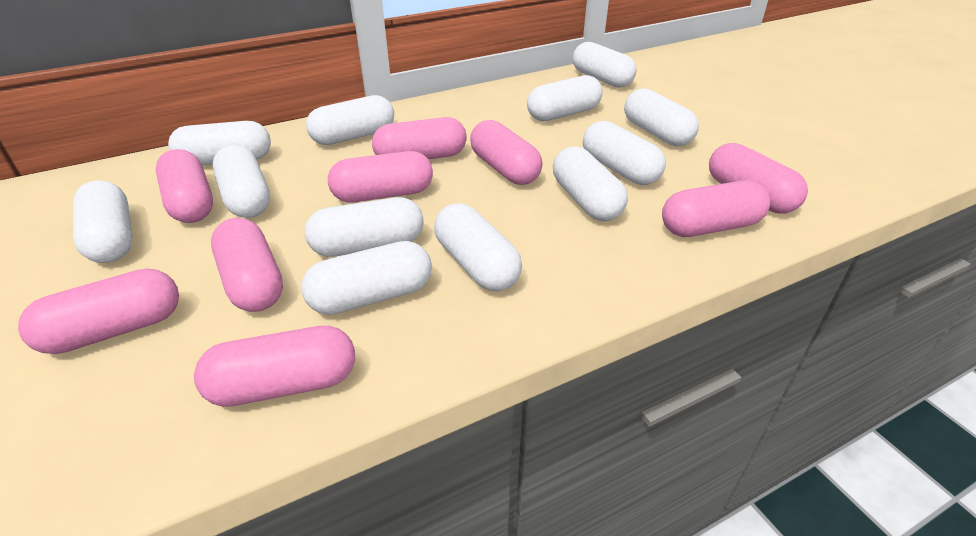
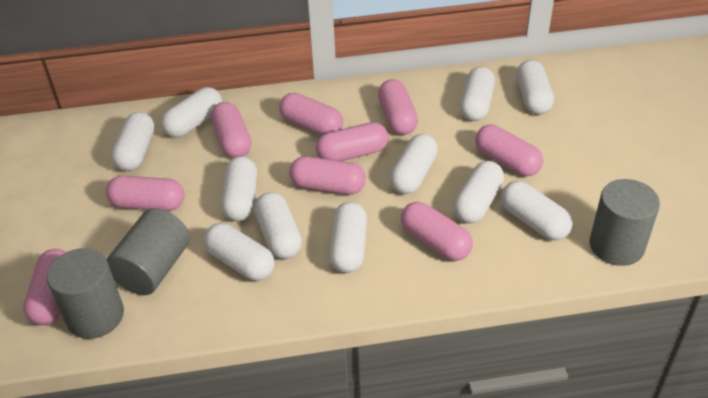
grey cylinder: 0 -> 3
white capsule: 12 -> 11

